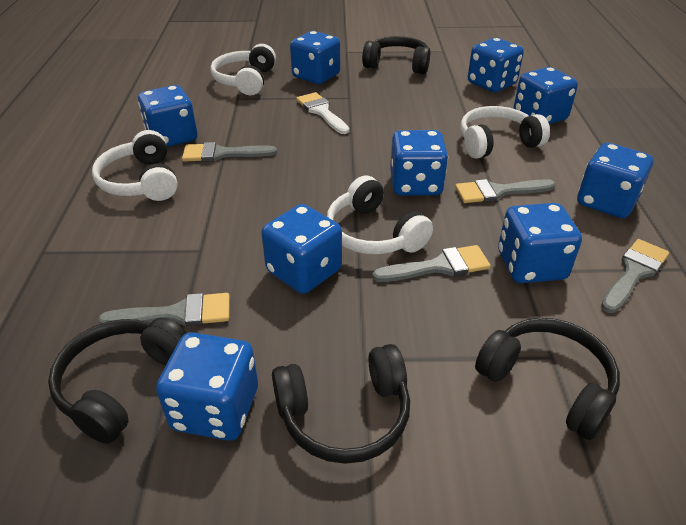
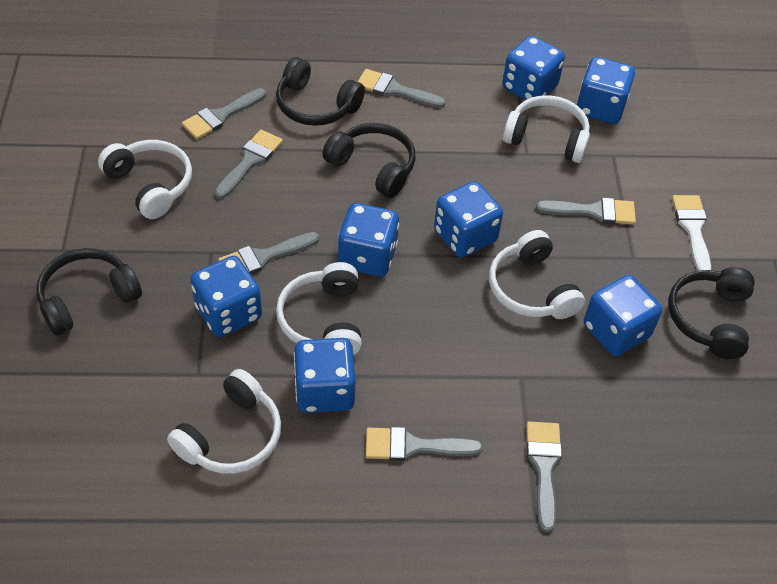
blue dice: 9 -> 7
grey brush: 5 -> 7
white headphones: 4 -> 5

